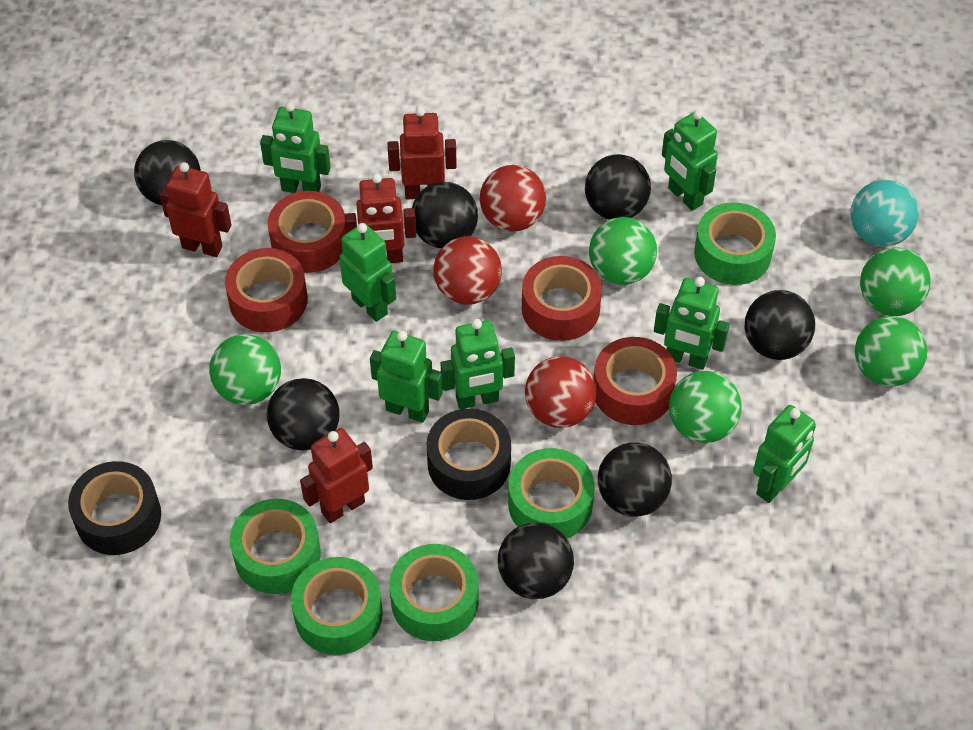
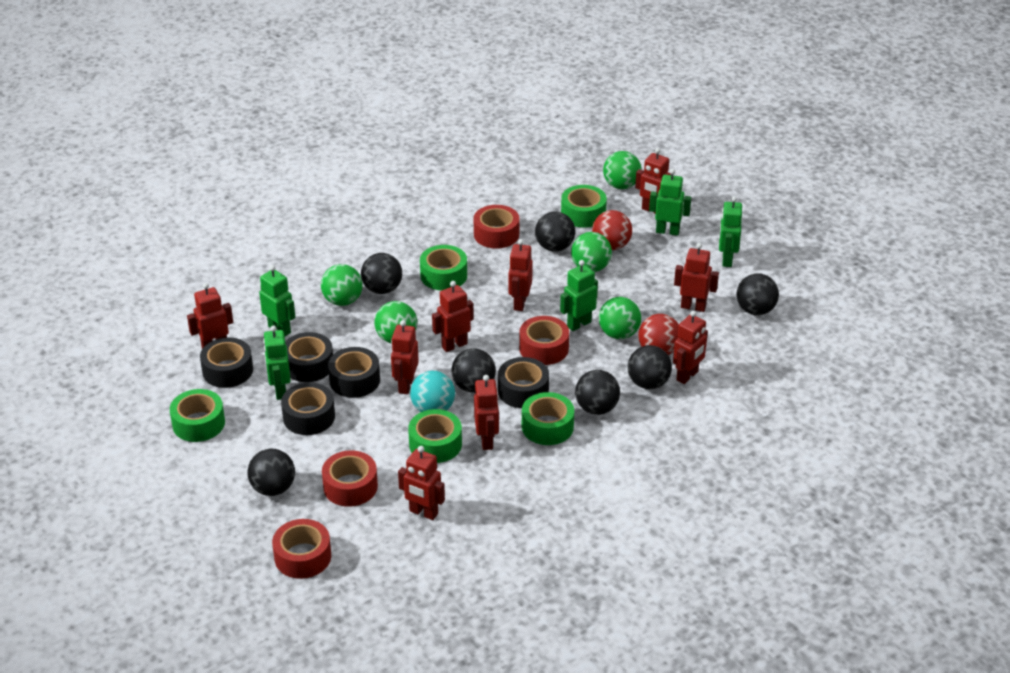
black tape: 2 -> 5
green robot: 7 -> 5
red ball: 3 -> 2
red robot: 4 -> 9

